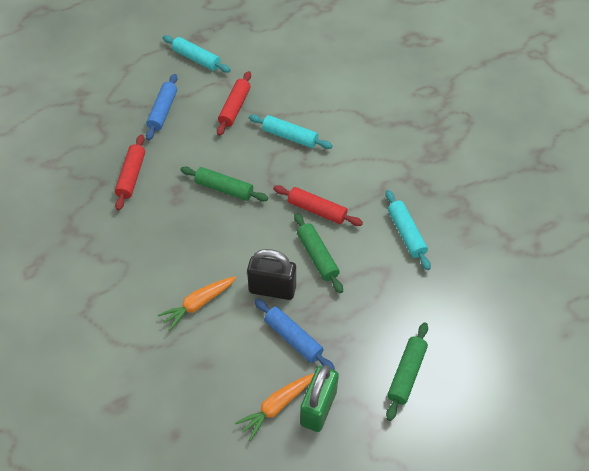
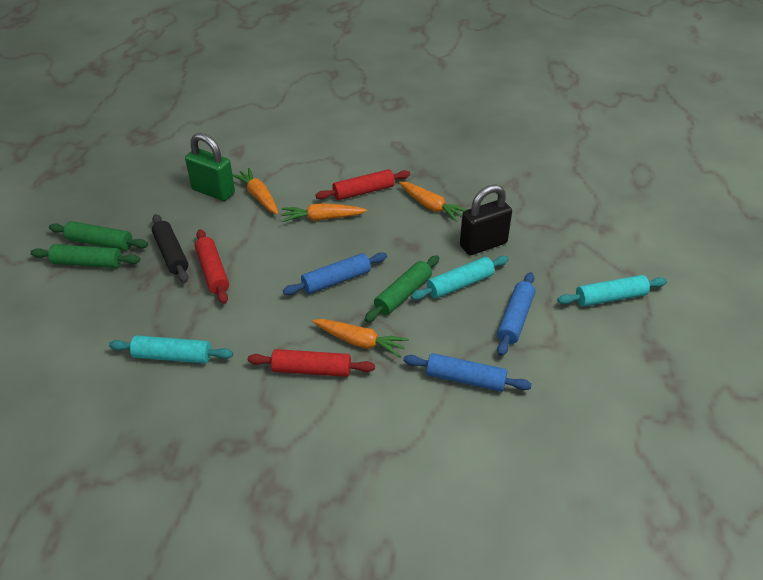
black rolling pin: 0 -> 1
blue rolling pin: 2 -> 3
orange carrot: 2 -> 4

